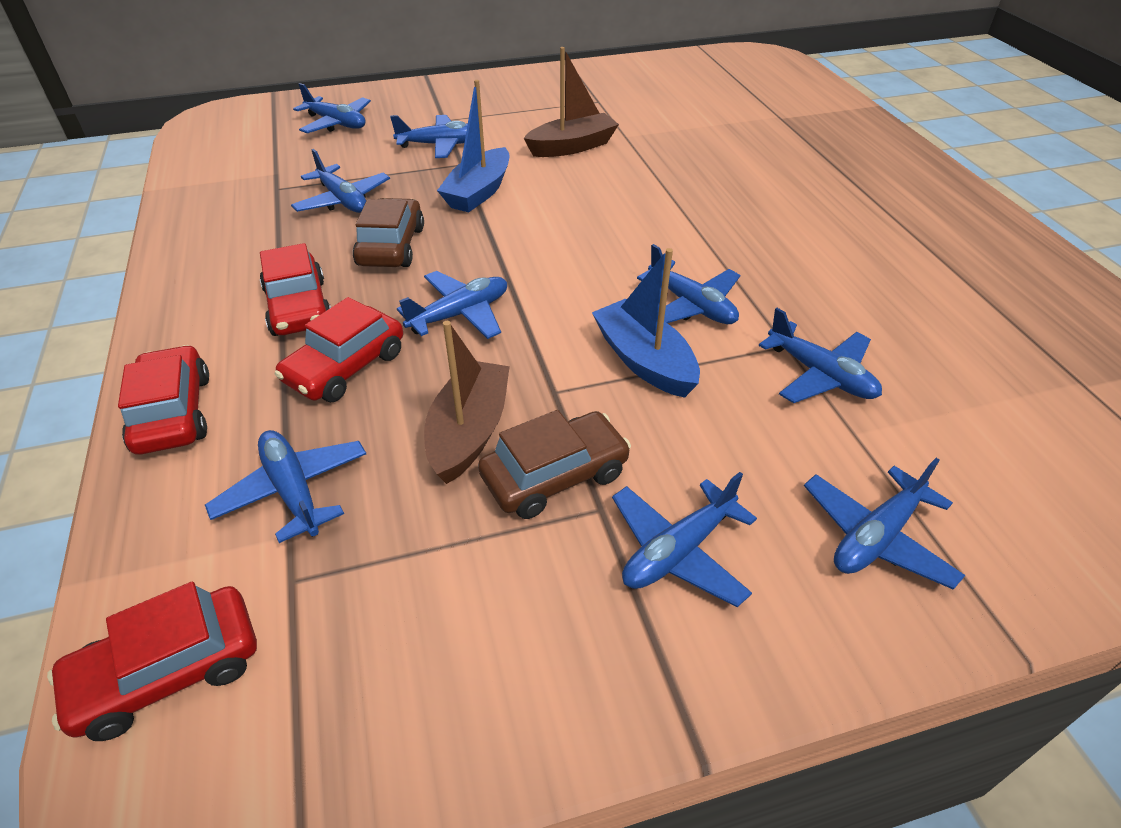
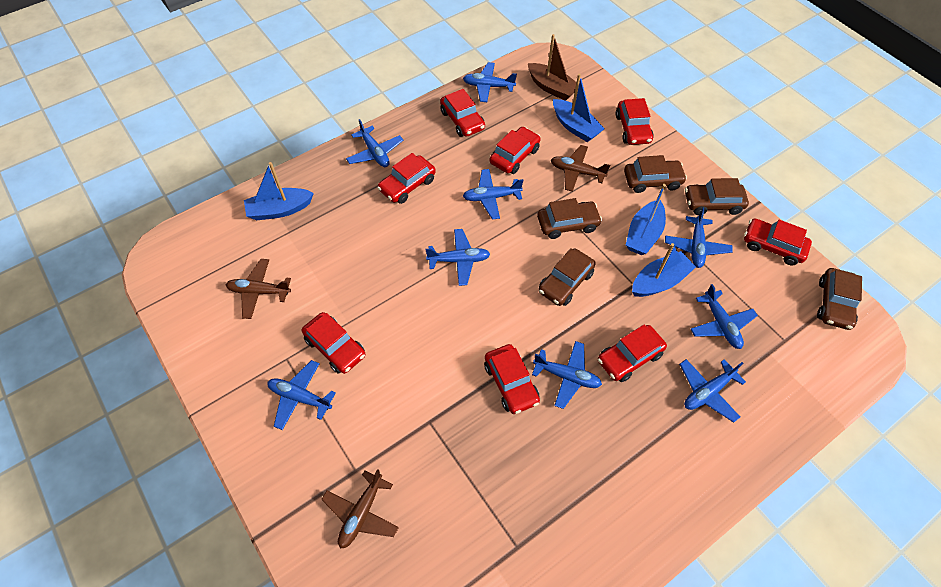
blue boat: 2 -> 4
brown boat: 2 -> 1
brown car: 2 -> 5
brown plane: 0 -> 3
red car: 4 -> 8

